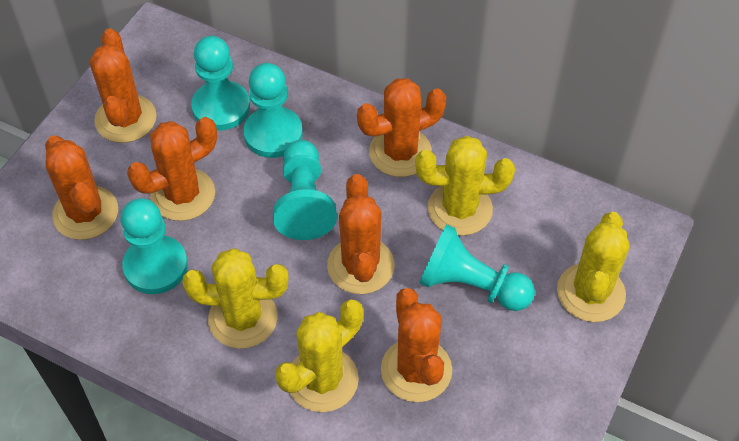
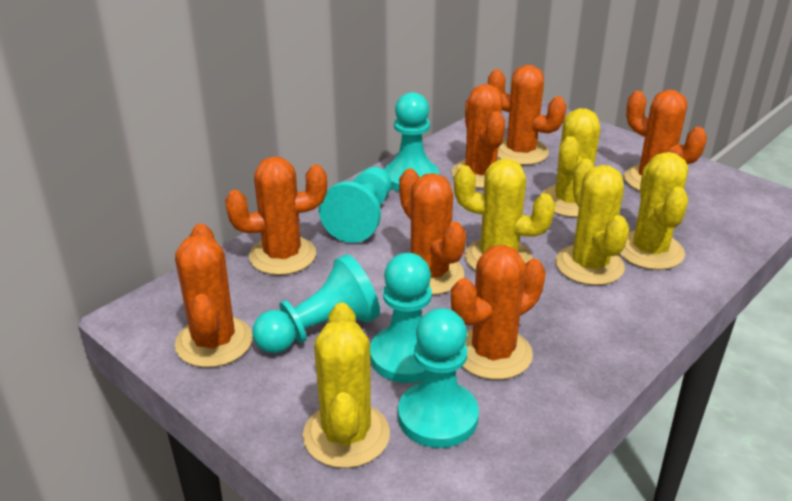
orange cactus: 6 -> 7
yellow cactus: 4 -> 5

